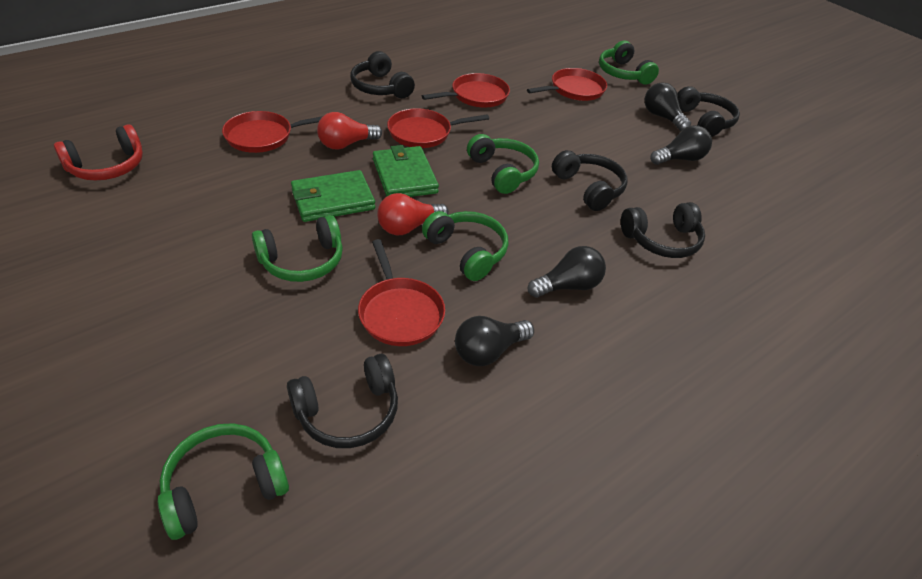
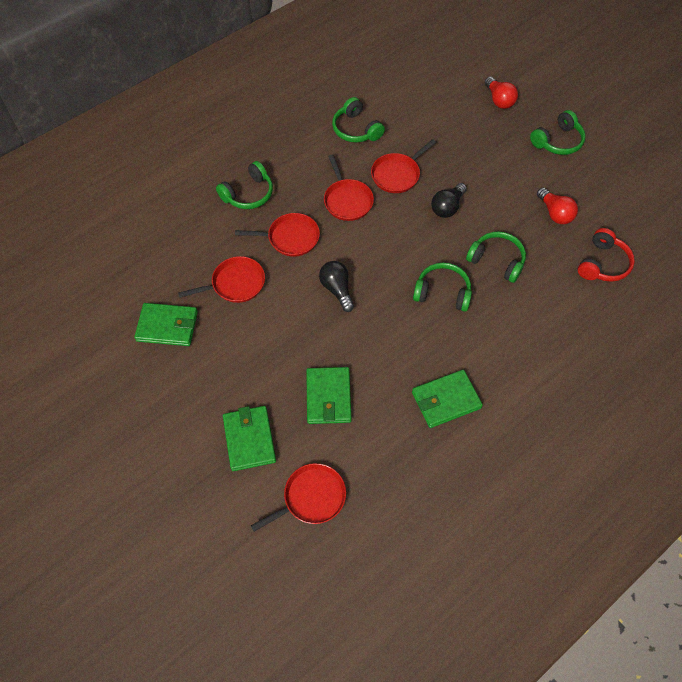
black headphones: 5 -> 0
black light bulb: 4 -> 2
green wallet: 2 -> 4

